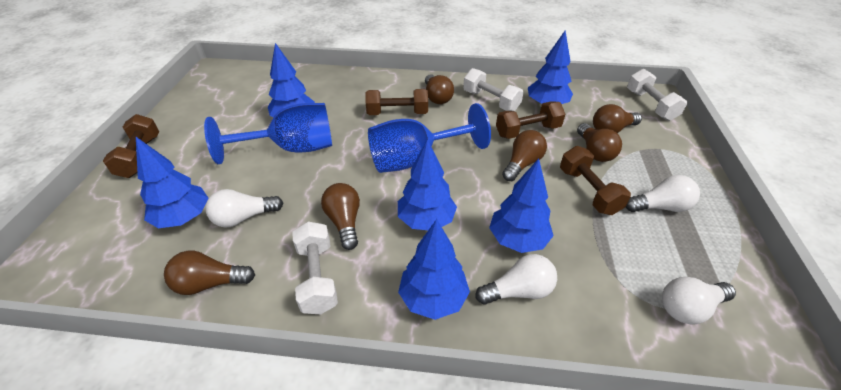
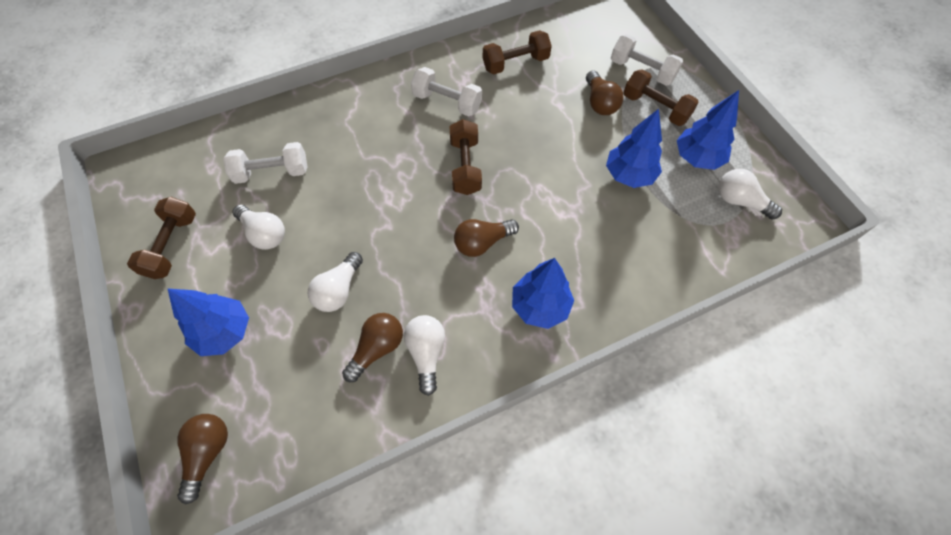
blue goblet: 2 -> 0
blue tree: 6 -> 4
brown light bulb: 6 -> 4

